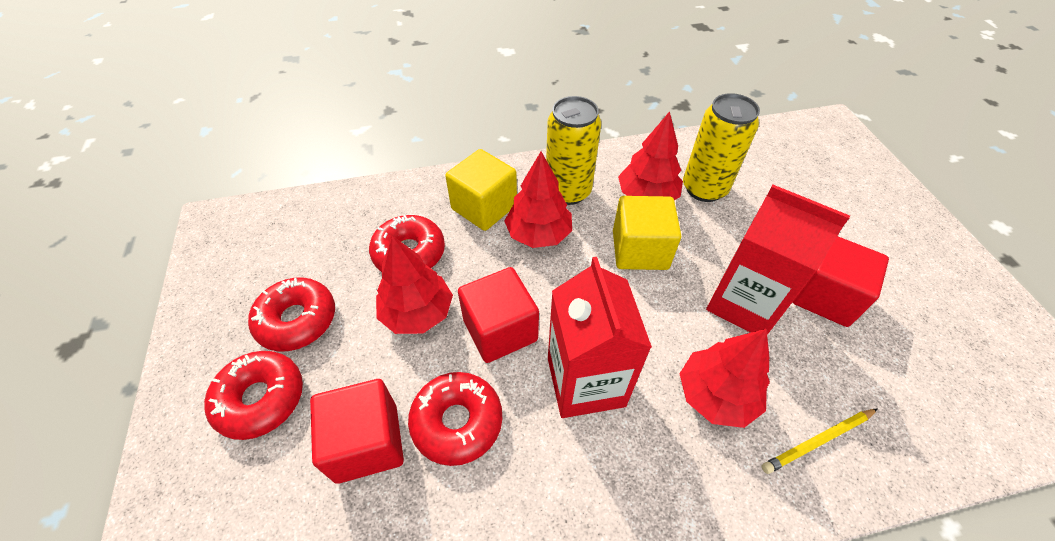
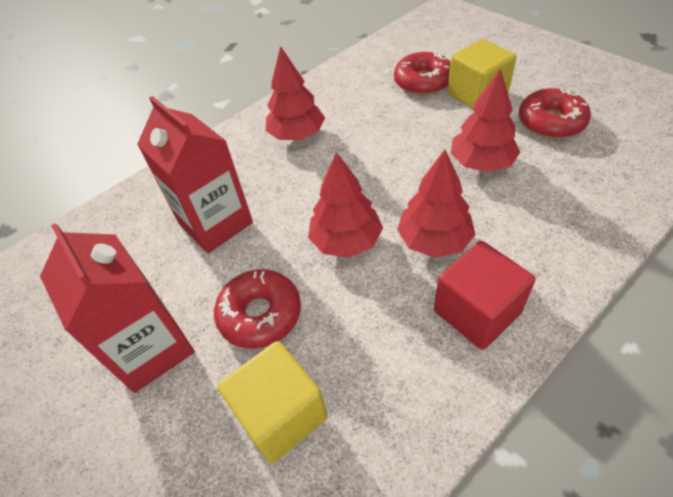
red cube: 3 -> 1
red donut: 4 -> 3
yellow can: 2 -> 0
yellow pencil: 1 -> 0

